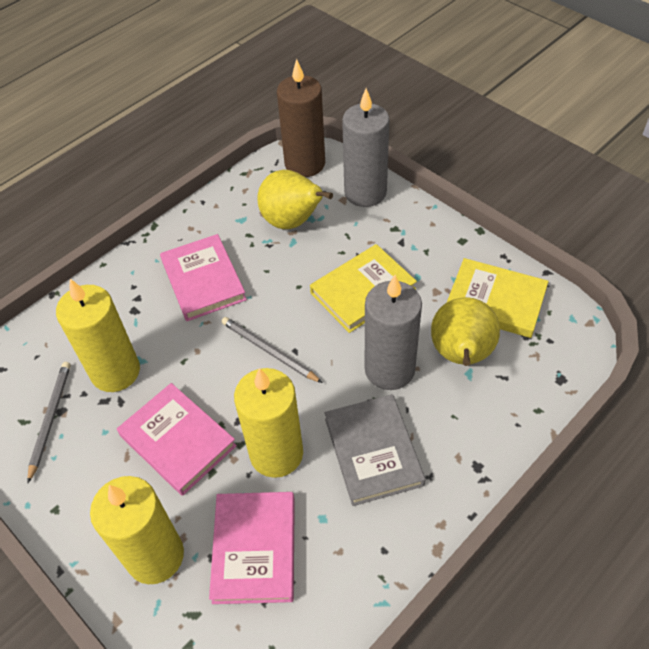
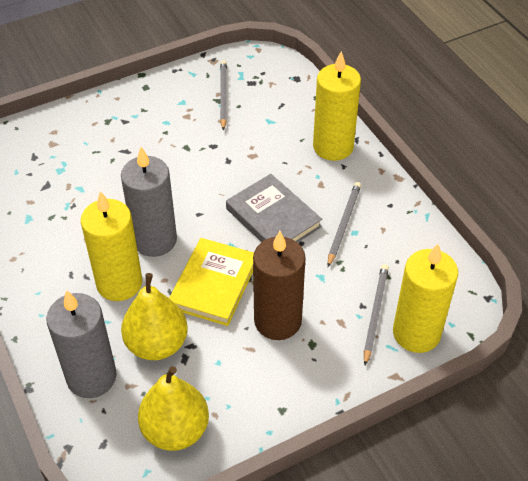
grey pencil: 2 -> 3
pink book: 3 -> 0
yellow book: 2 -> 1

